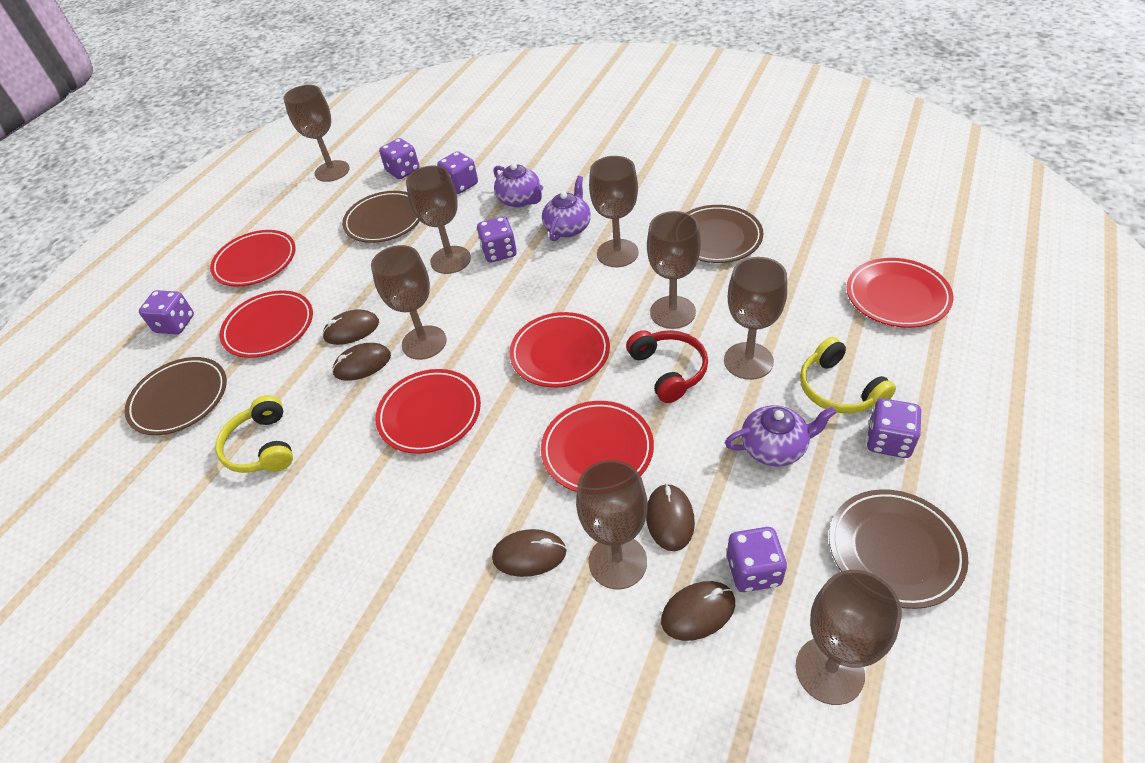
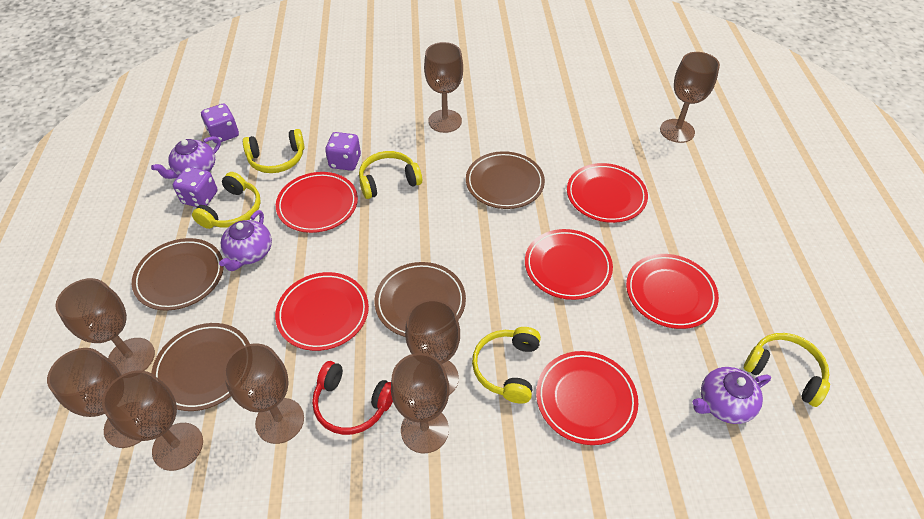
brown mouse: 5 -> 0
purple dice: 6 -> 3
yellow headphones: 2 -> 5

